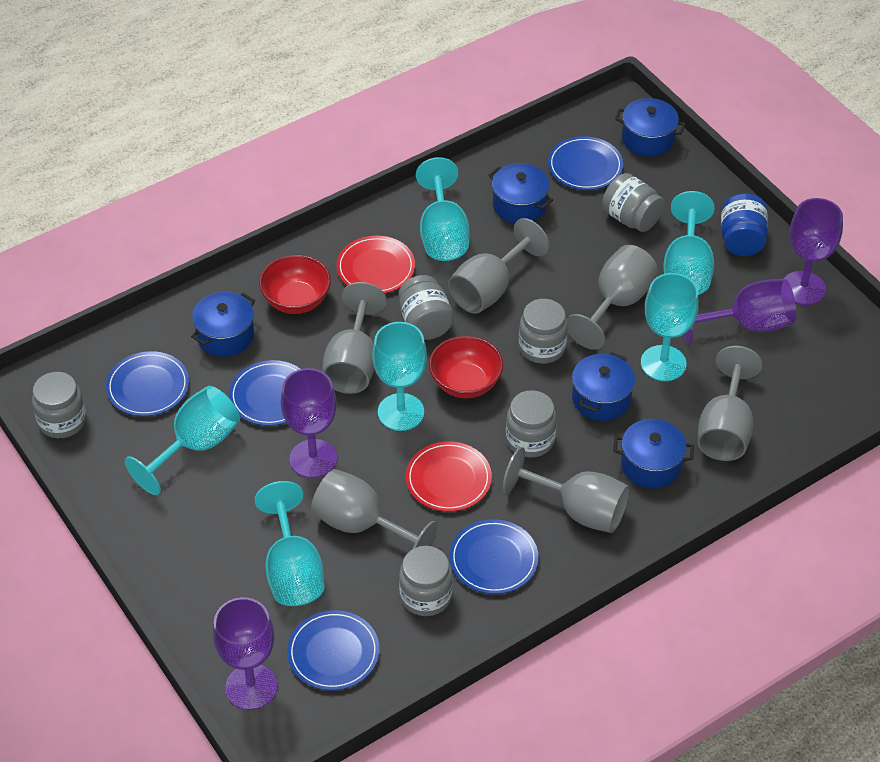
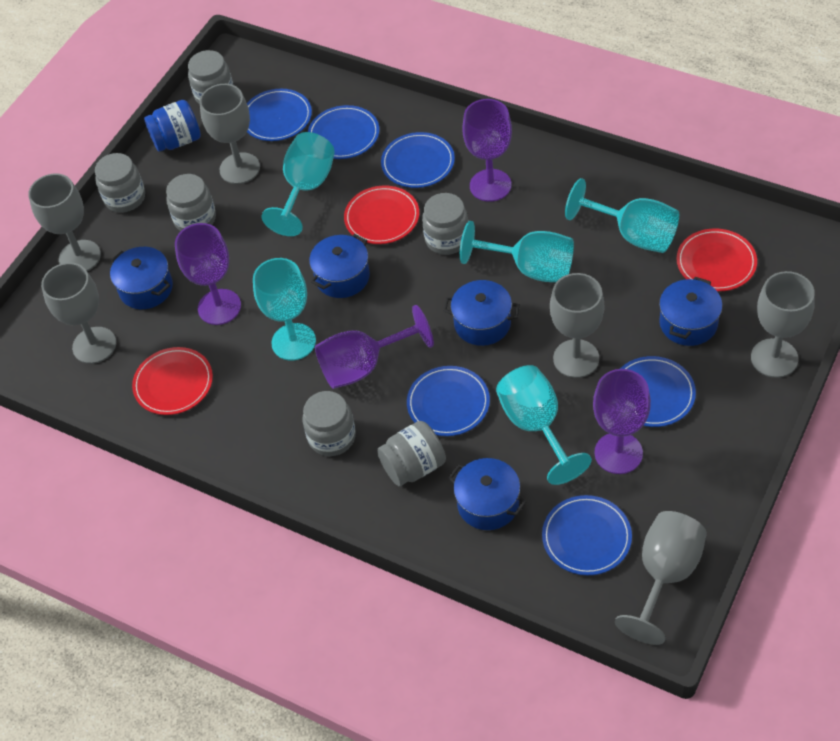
blue plate: 5 -> 6
red bowl: 2 -> 0
red plate: 2 -> 3
turquoise goblet: 6 -> 5

